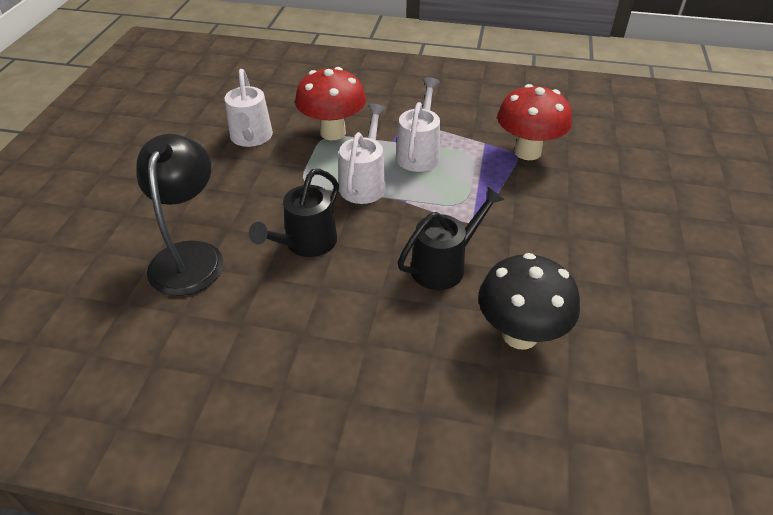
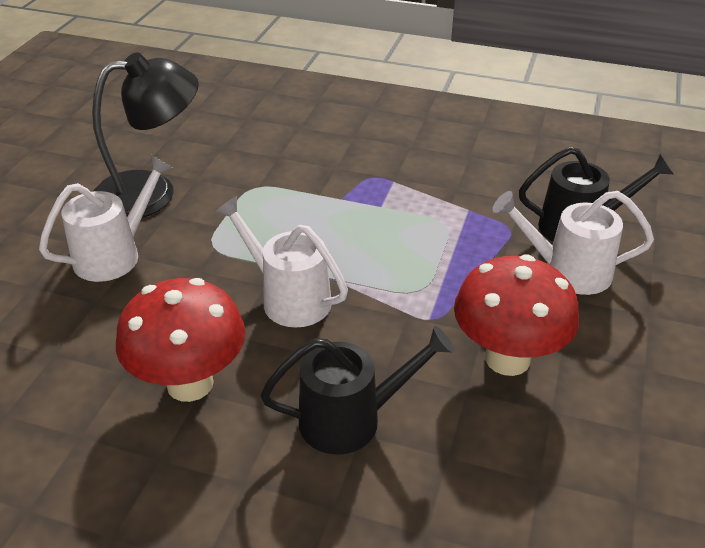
black mushroom: 1 -> 0

